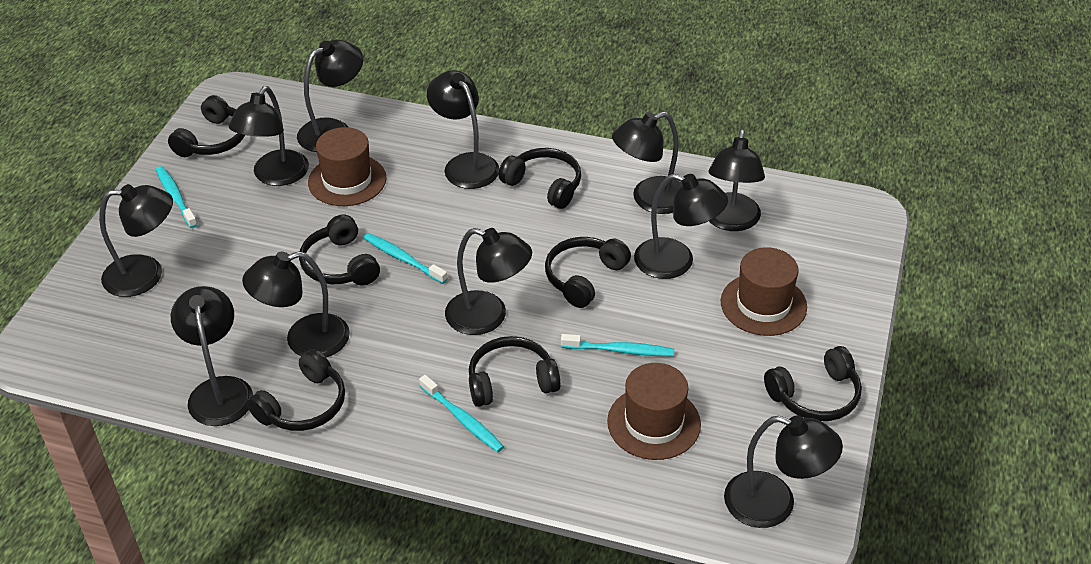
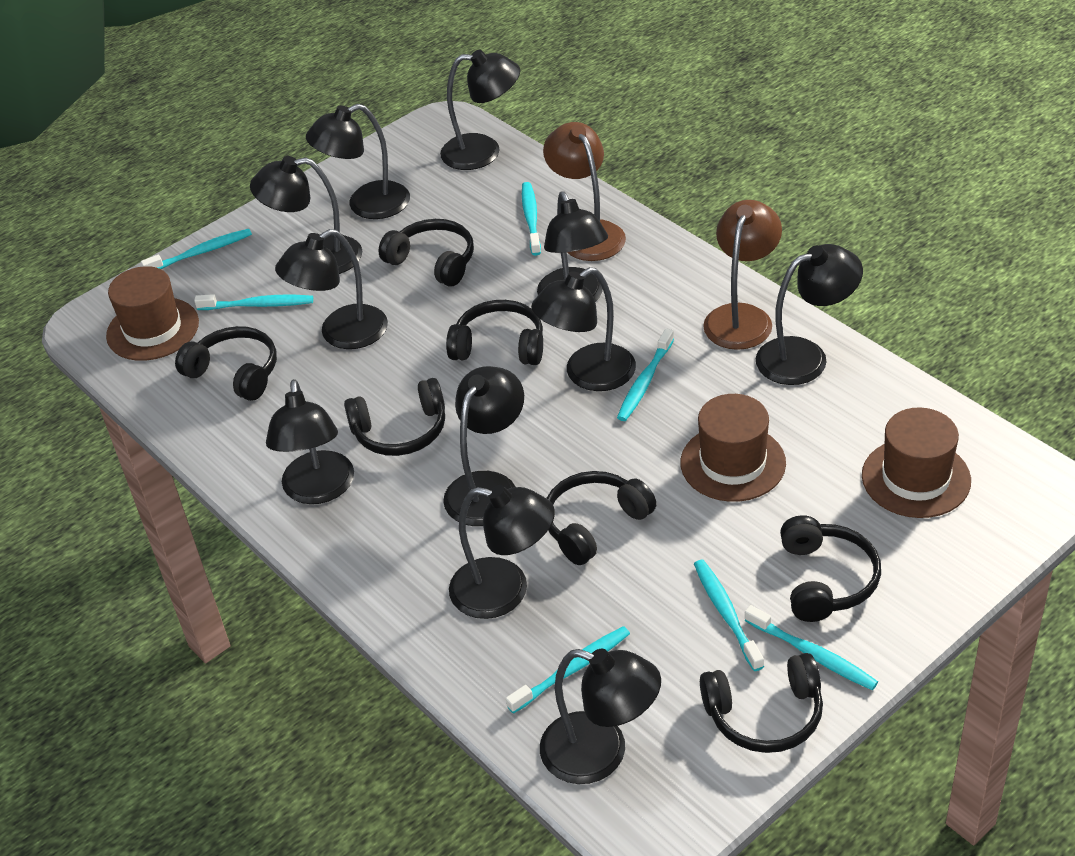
brown lamp: 0 -> 2
turquoise toothbrush: 4 -> 7

